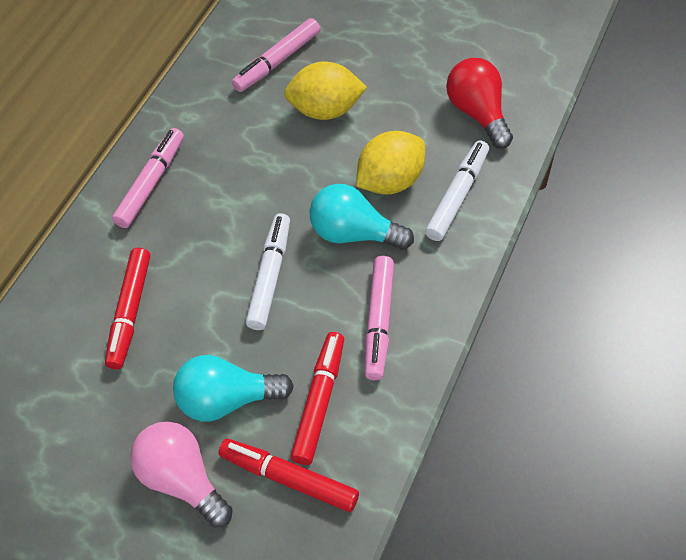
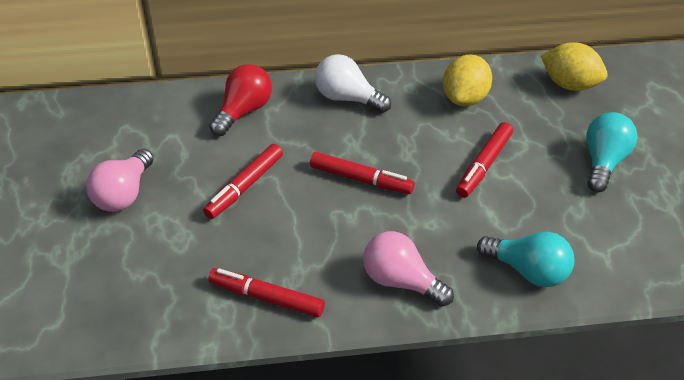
pink light bulb: 1 -> 2
pink marker: 3 -> 0
red marker: 3 -> 4
white light bulb: 0 -> 1
white marker: 2 -> 0

